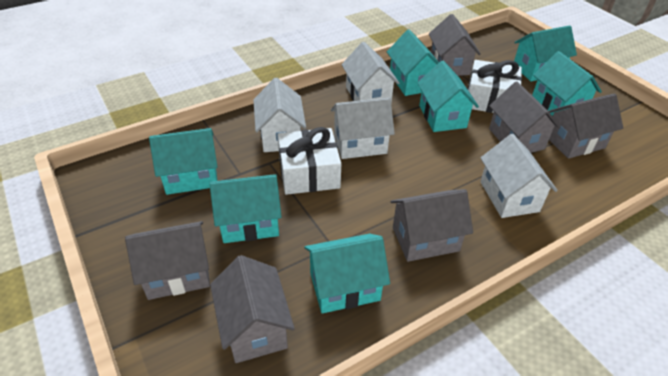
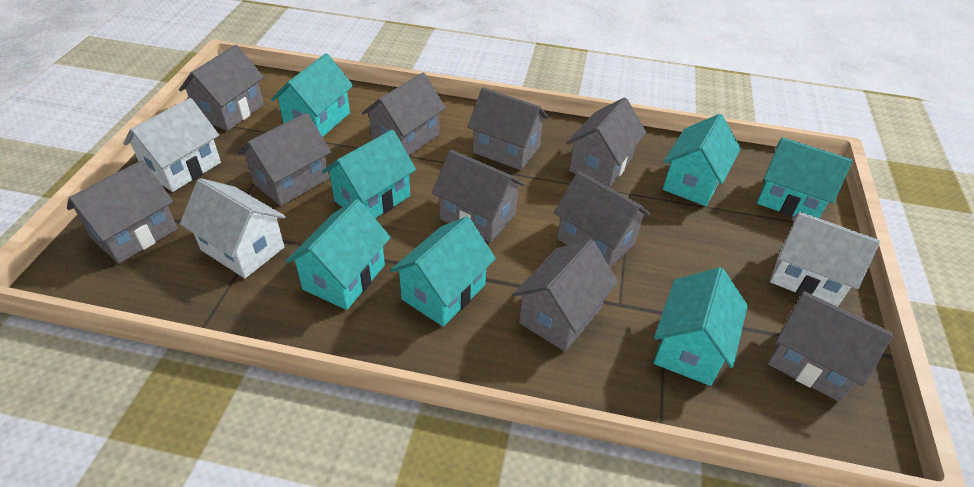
grey house: 6 -> 10
white gift: 2 -> 0
white house: 4 -> 3

